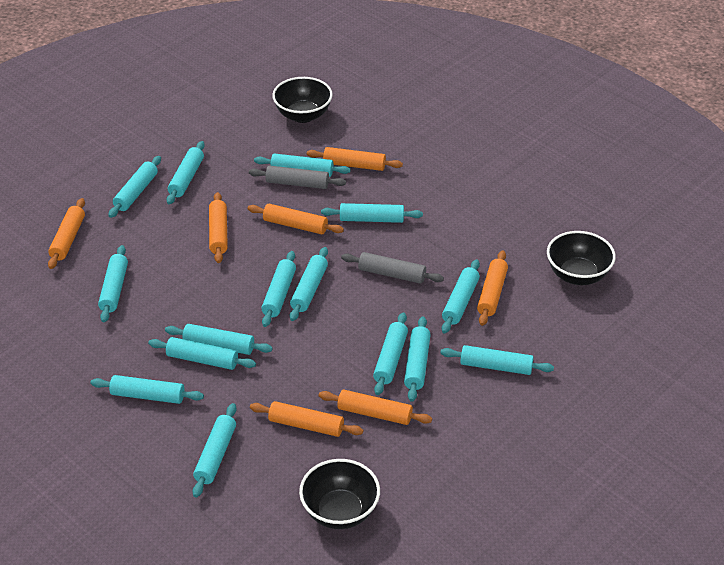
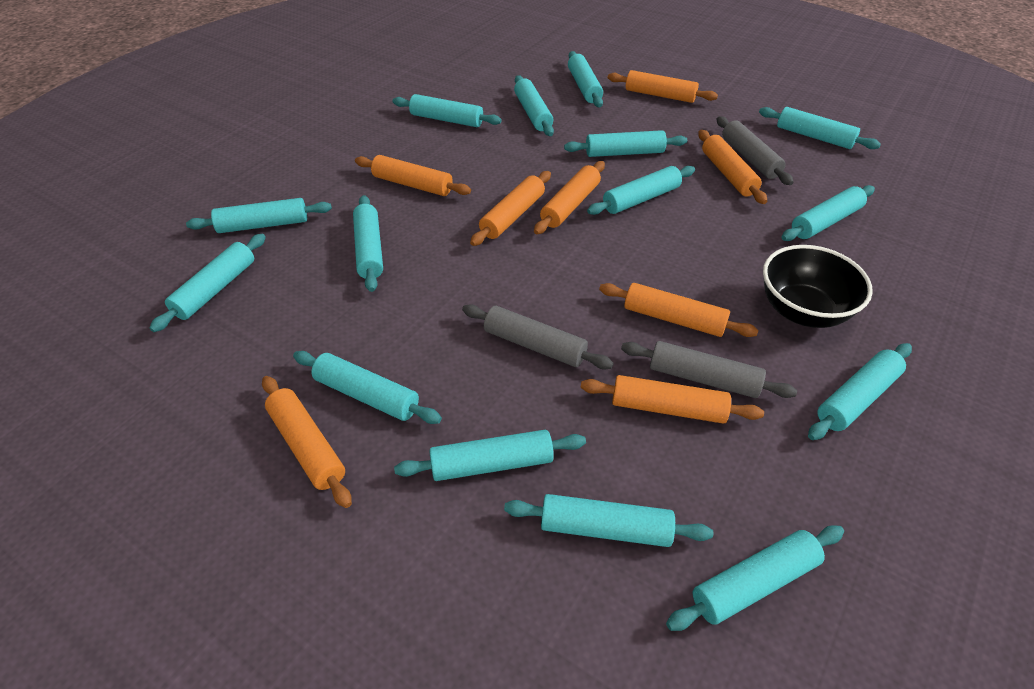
black bowl: 3 -> 1
grey rolling pin: 2 -> 3
orange rolling pin: 7 -> 8

